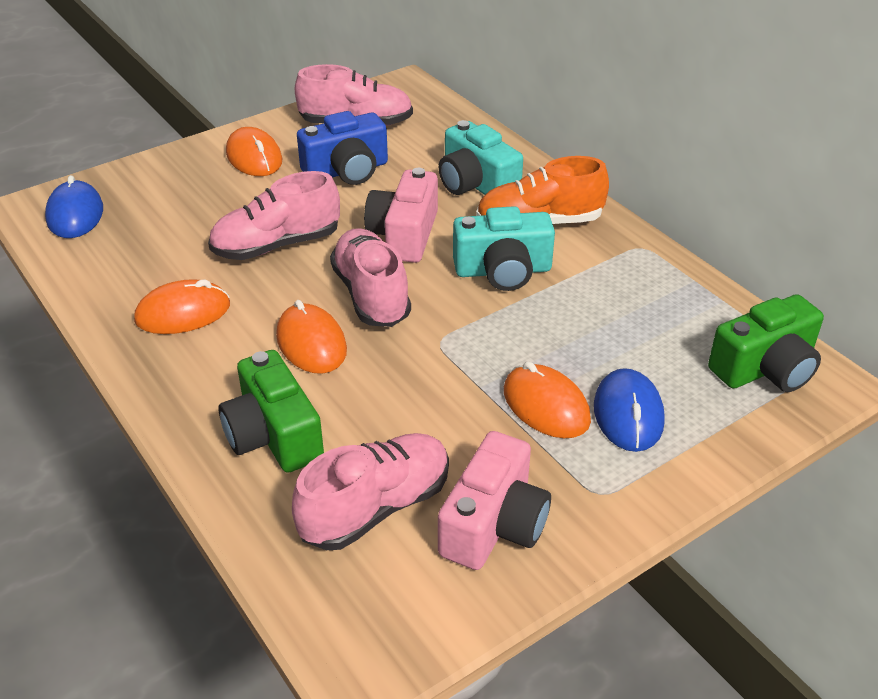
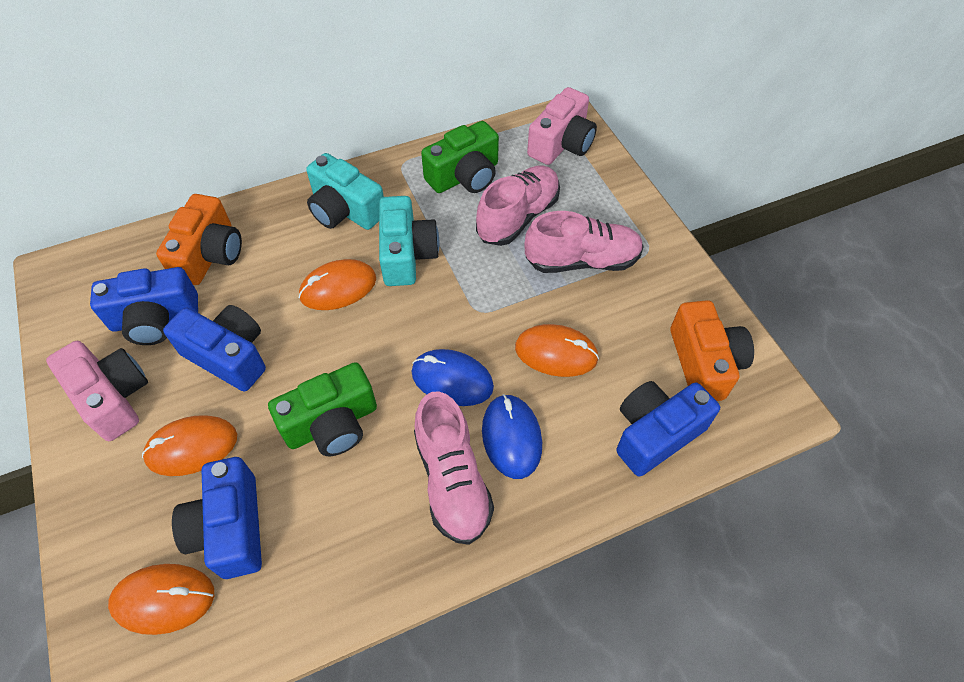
blue camera: 1 -> 4
orange camera: 0 -> 2
orange shoe: 1 -> 0
pink shoe: 4 -> 3

